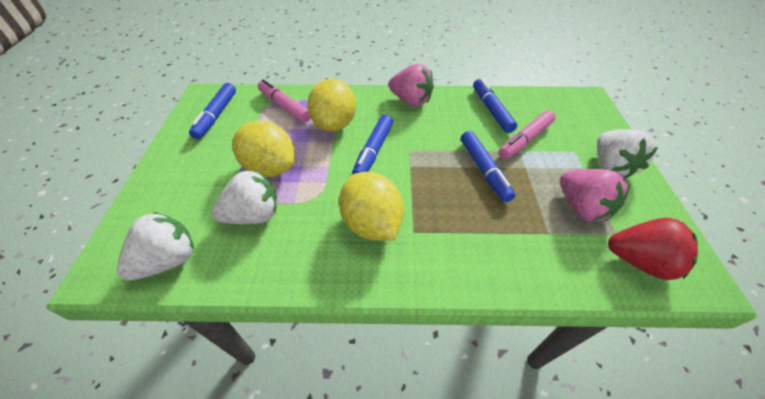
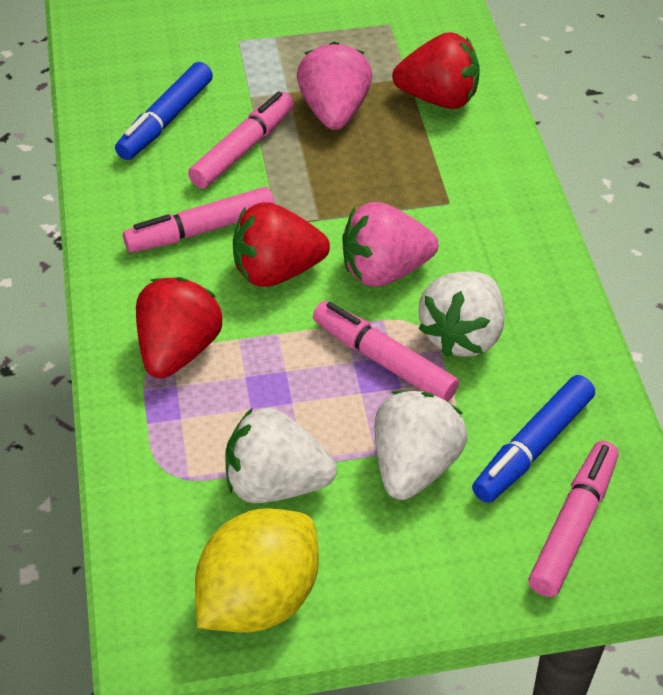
blue marker: 4 -> 2
pink marker: 2 -> 4
red strawberry: 1 -> 3
yellow lemon: 3 -> 1

